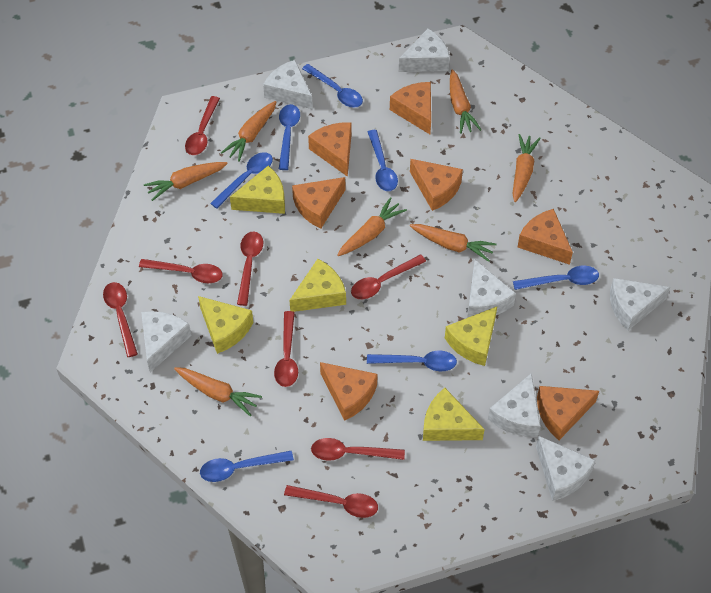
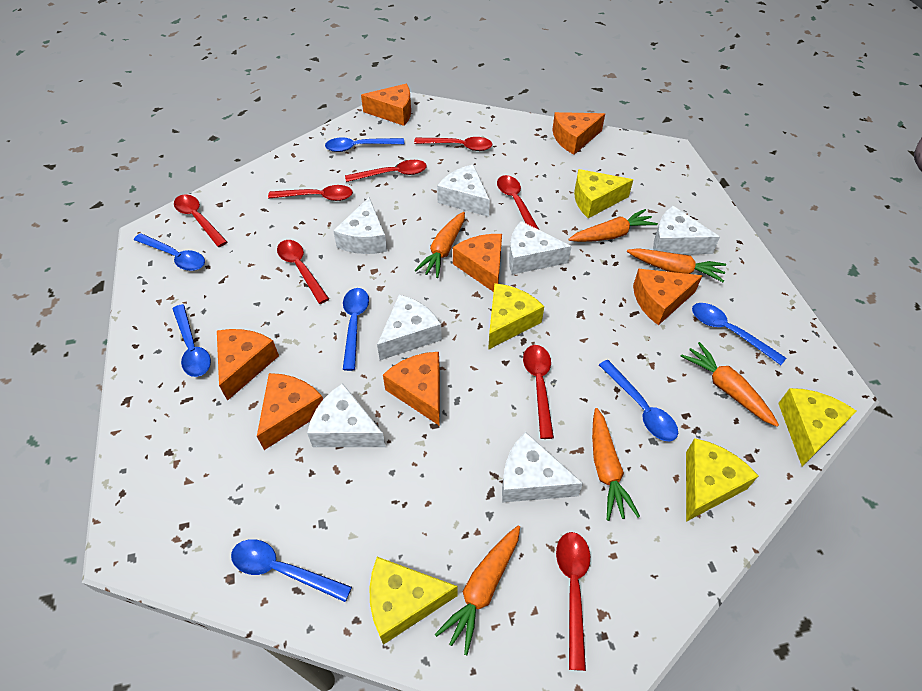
orange carrot: 7 -> 6

